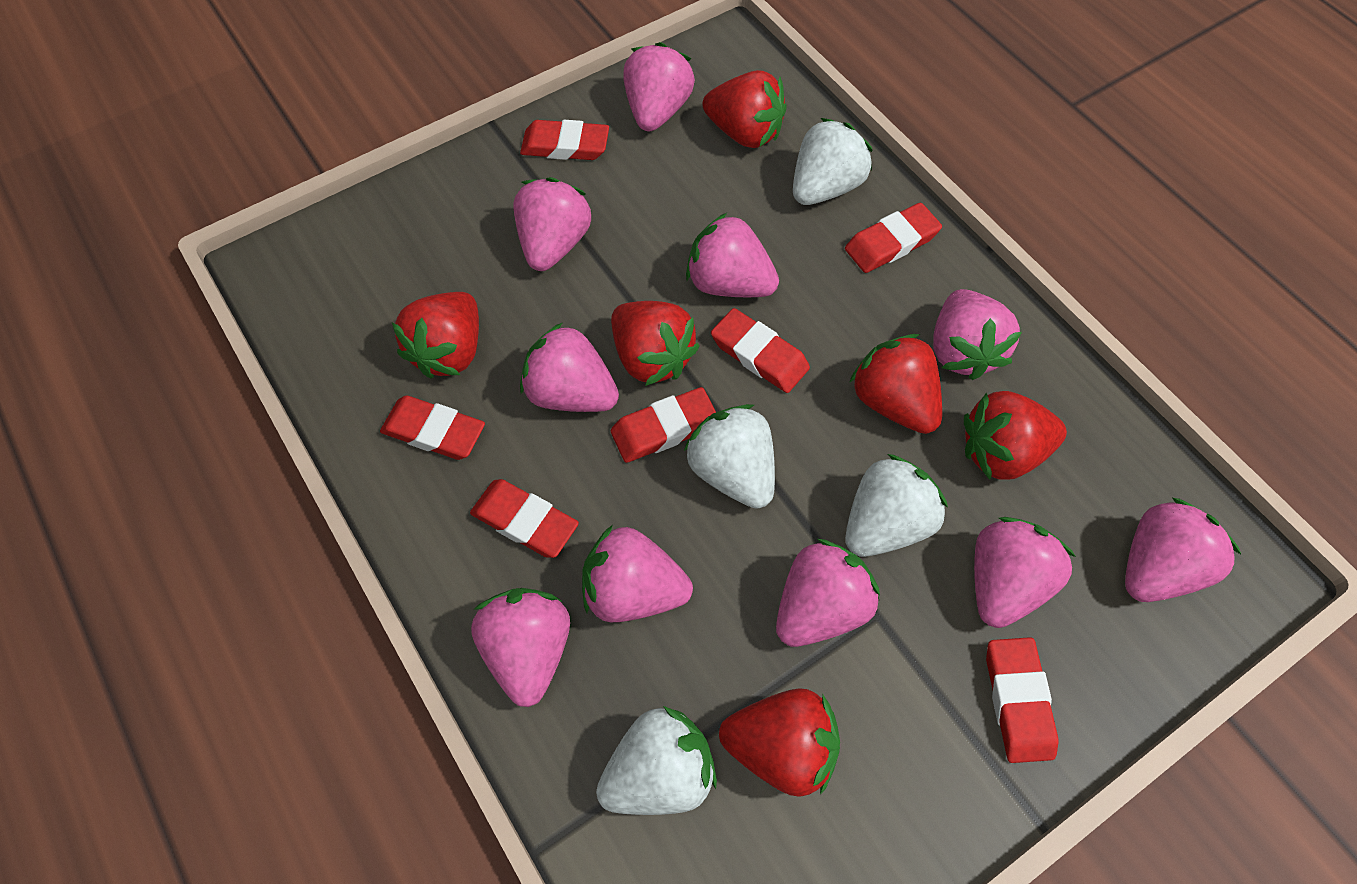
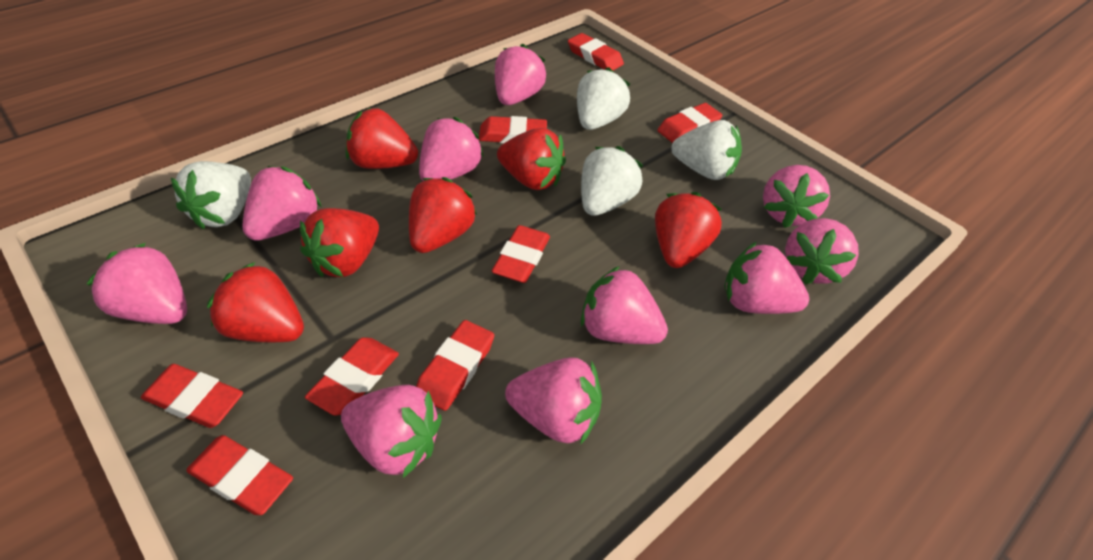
red eraser: 7 -> 8

